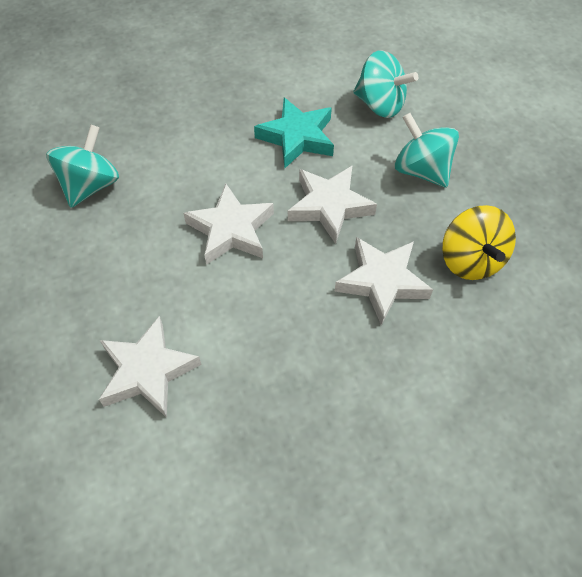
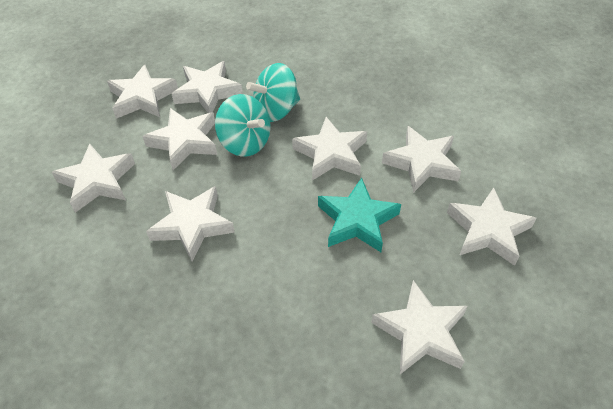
turquoise spinning top: 3 -> 2
white star: 4 -> 9
yellow spinning top: 1 -> 0

